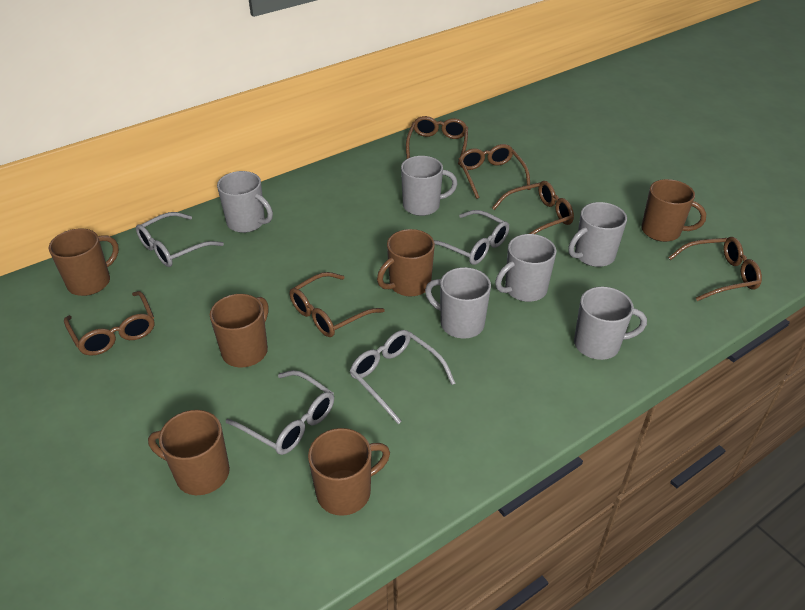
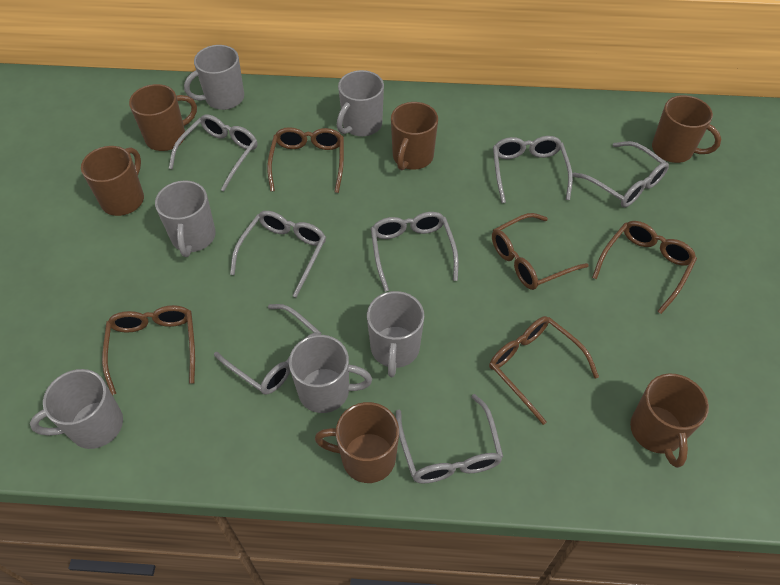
brown glasses: 6 -> 5
grey glasses: 4 -> 7

